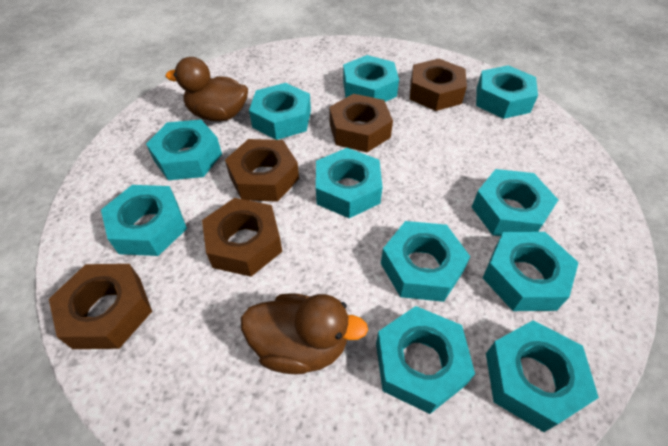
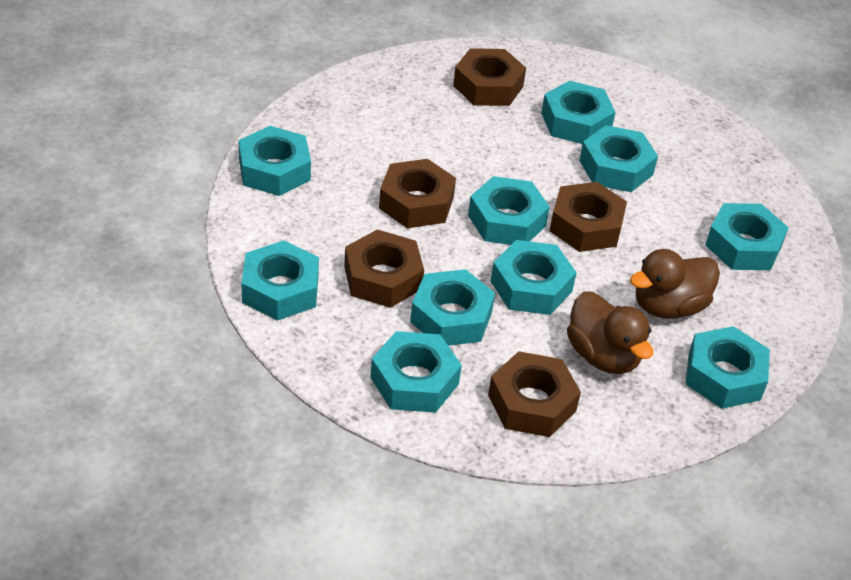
turquoise nut: 11 -> 10

